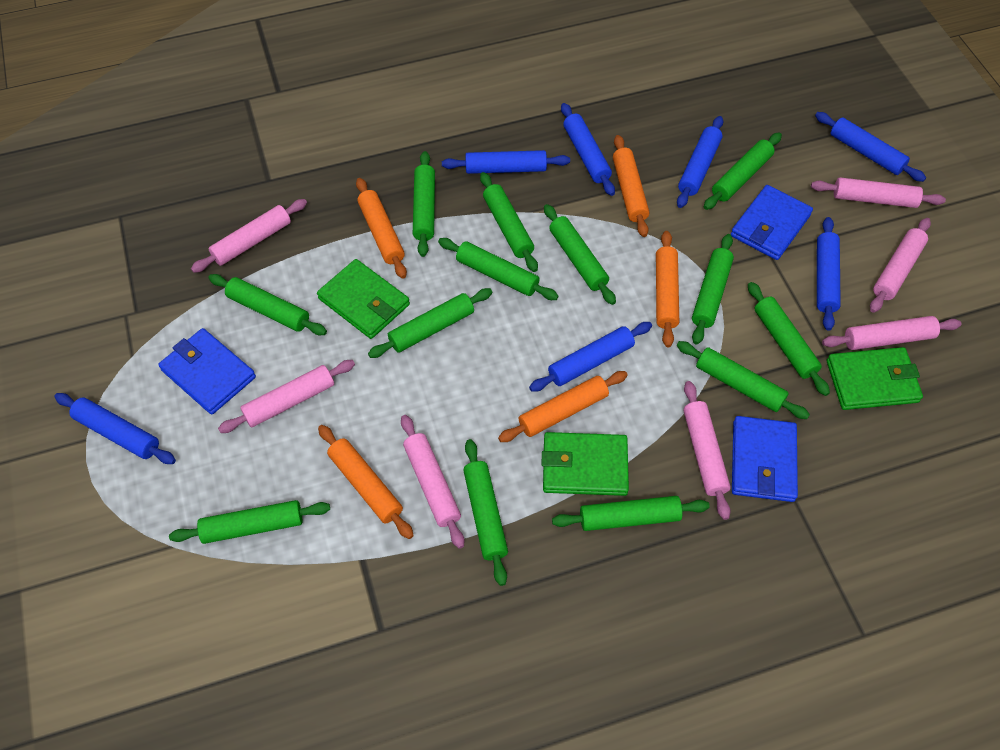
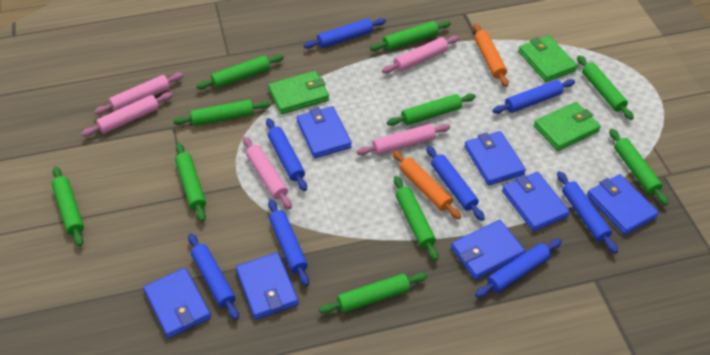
blue rolling pin: 7 -> 8
blue wallet: 3 -> 7
green rolling pin: 13 -> 10
orange rolling pin: 5 -> 2
pink rolling pin: 7 -> 5

